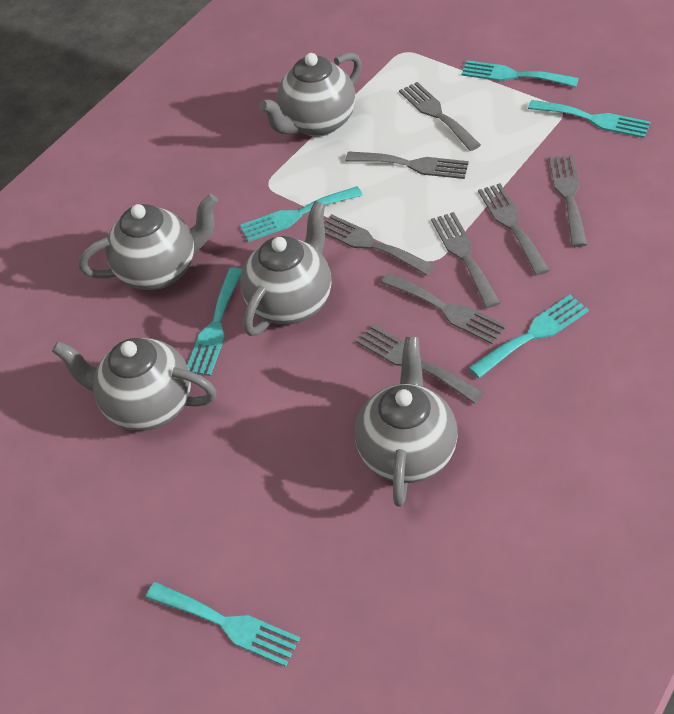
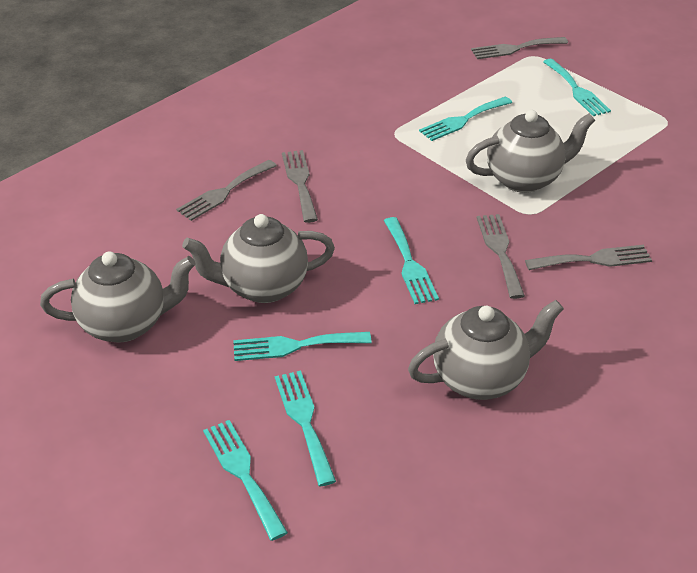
grey fork: 8 -> 5
grey teapot: 5 -> 4

